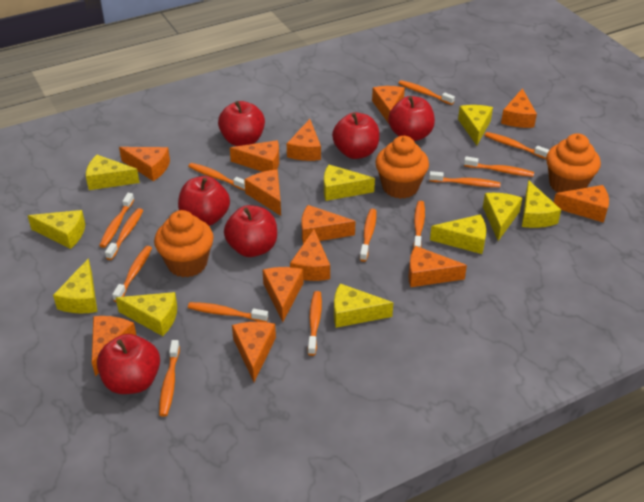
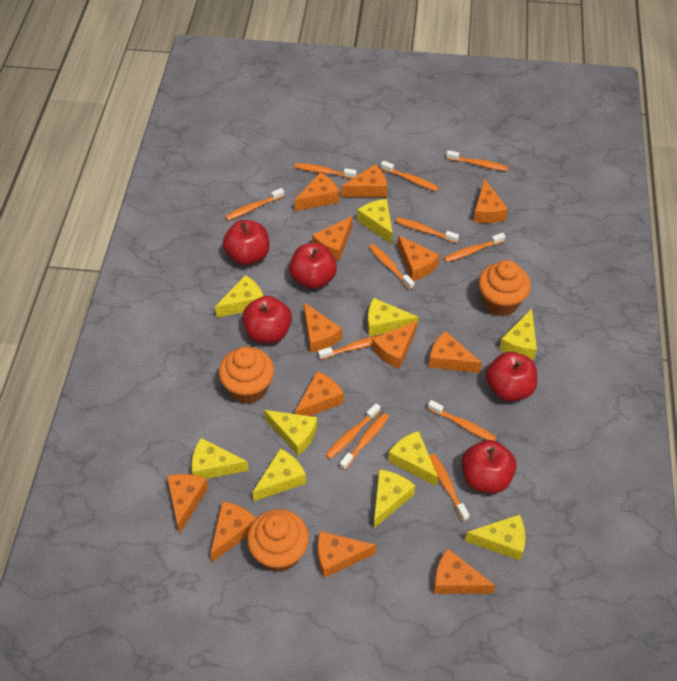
orange toothbrush: 13 -> 12
red apple: 6 -> 5

